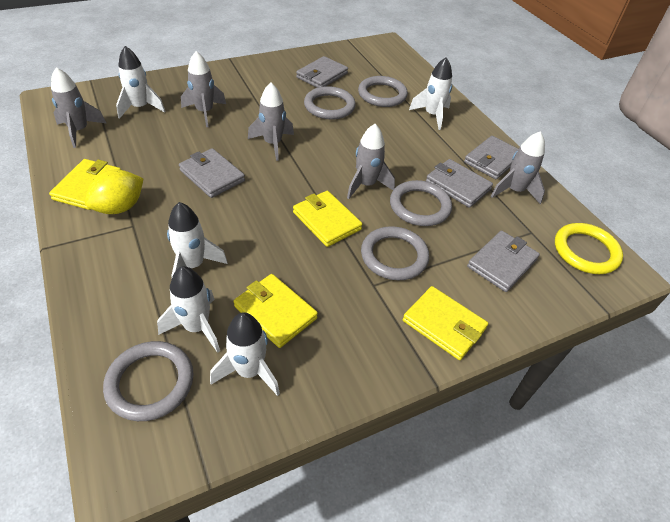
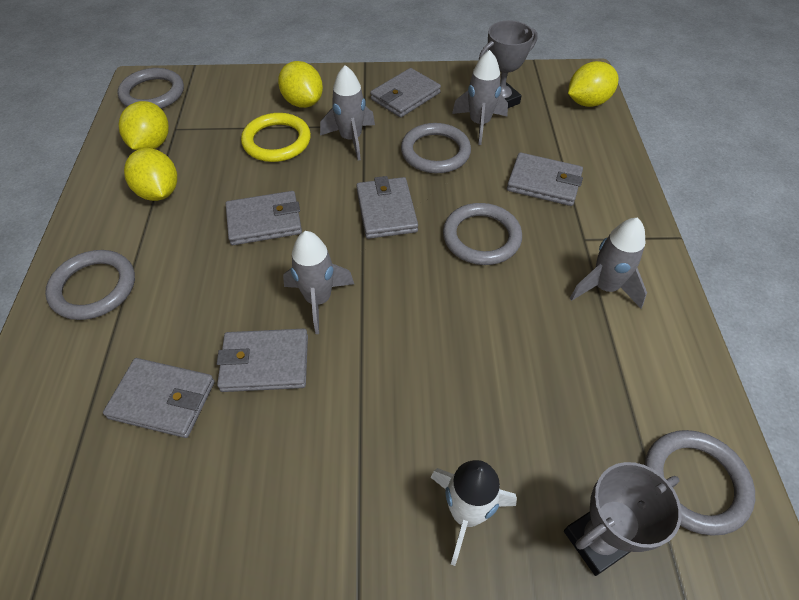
grey rocket: 5 -> 4
grey trophy: 0 -> 2
grey wallet: 5 -> 6
white rocket: 5 -> 1
yellow lemon: 1 -> 4
yellow wallet: 4 -> 0

